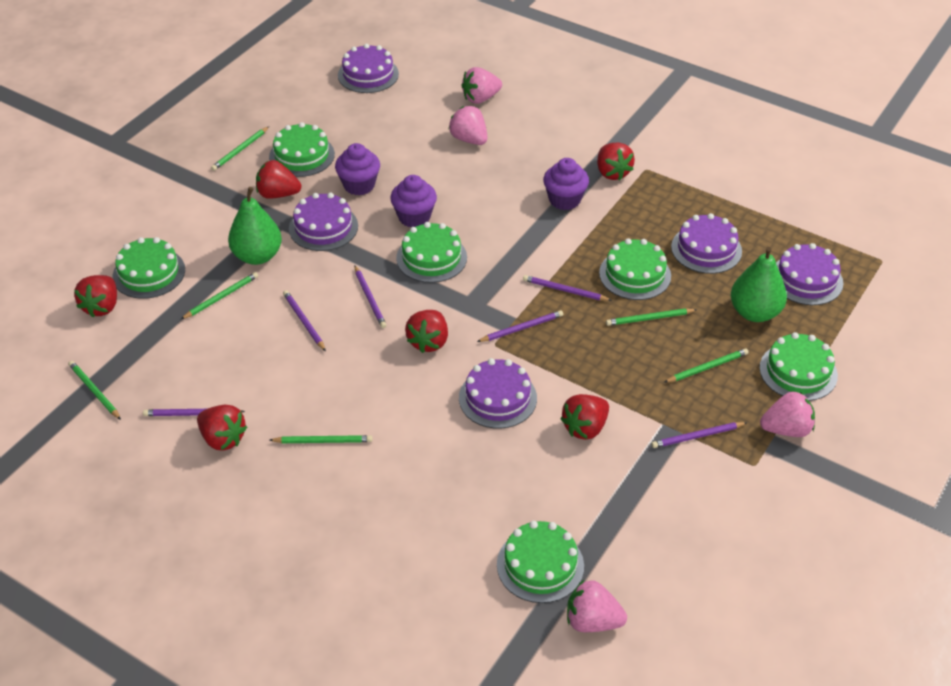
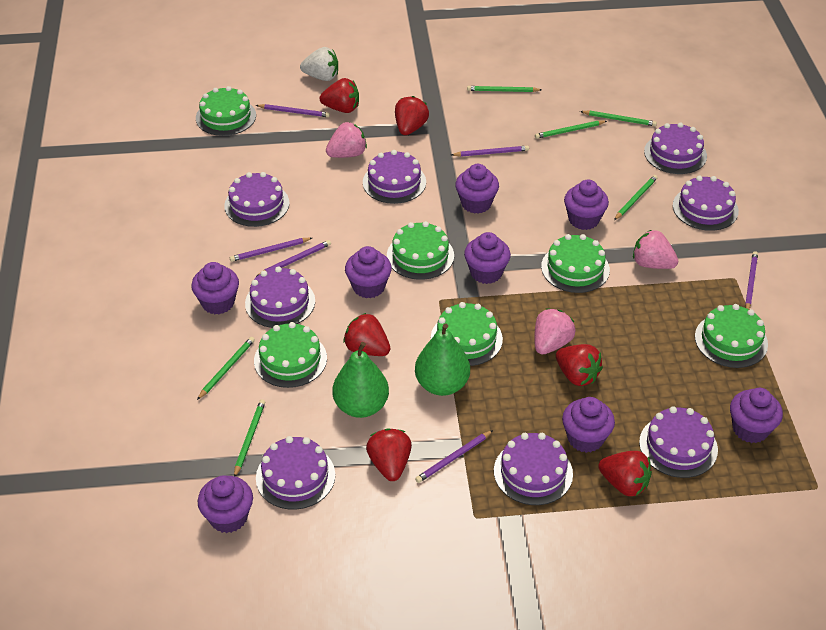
pink strawberry: 4 -> 3
purple cake: 5 -> 8
purple cupcake: 3 -> 8
white strawberry: 0 -> 1

